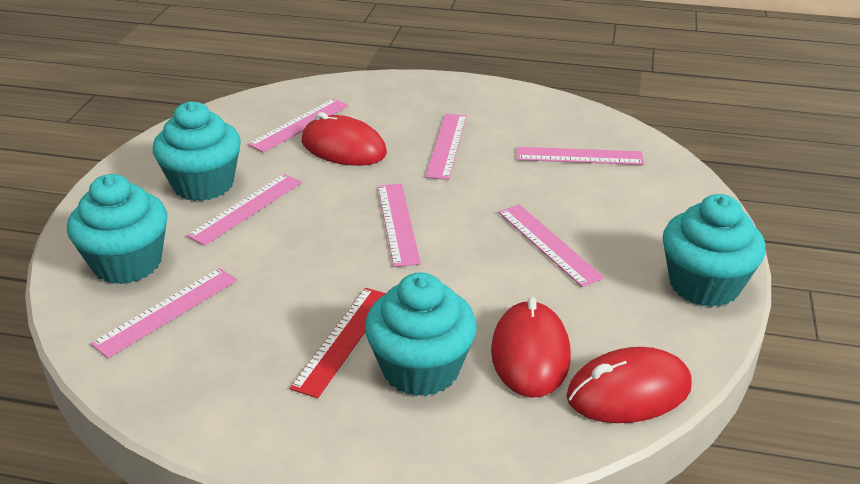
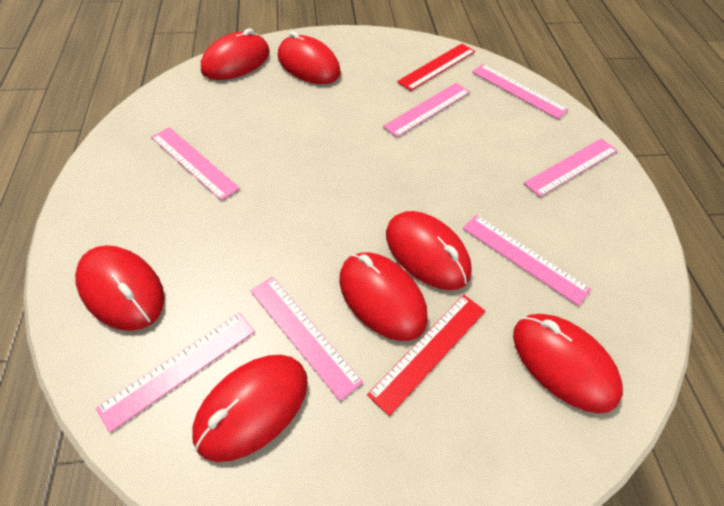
red mouse: 3 -> 7
red ruler: 1 -> 2
turquoise cupcake: 4 -> 0

